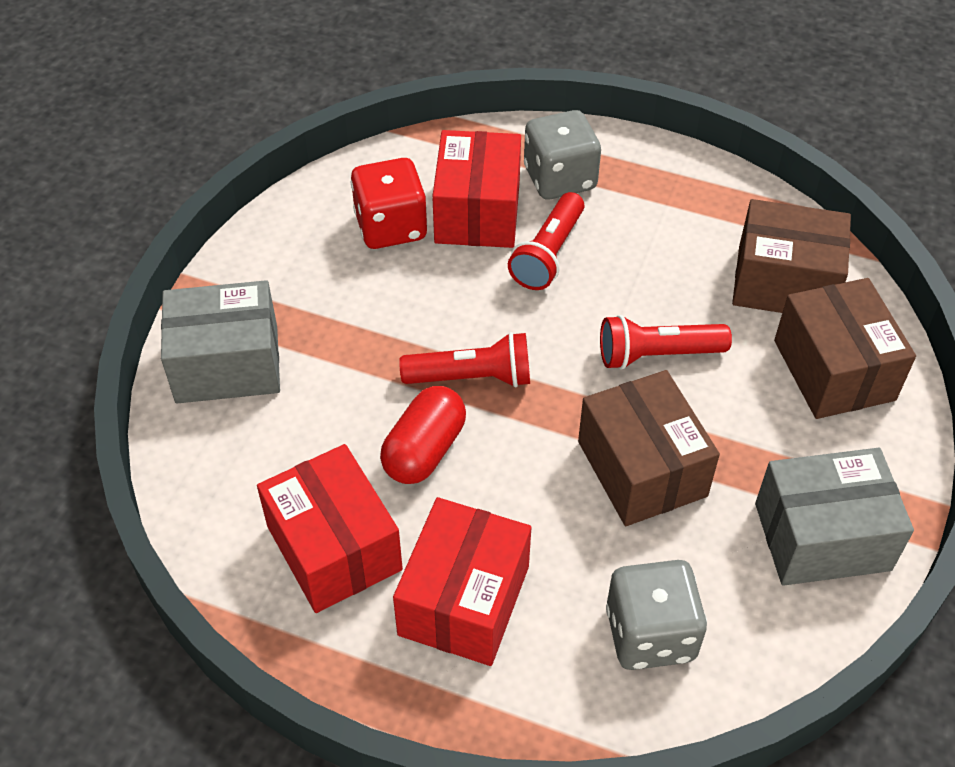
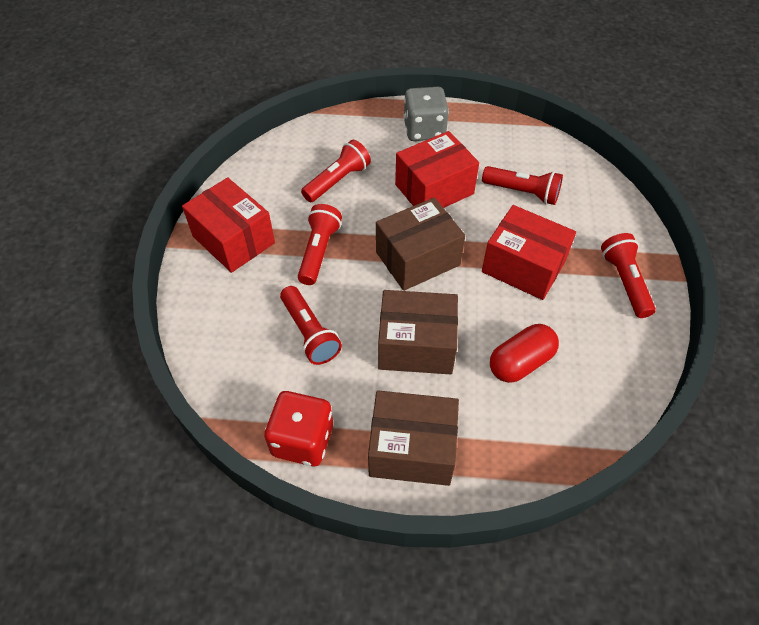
grey box: 2 -> 0
grey dice: 2 -> 1
red flashlight: 3 -> 5

